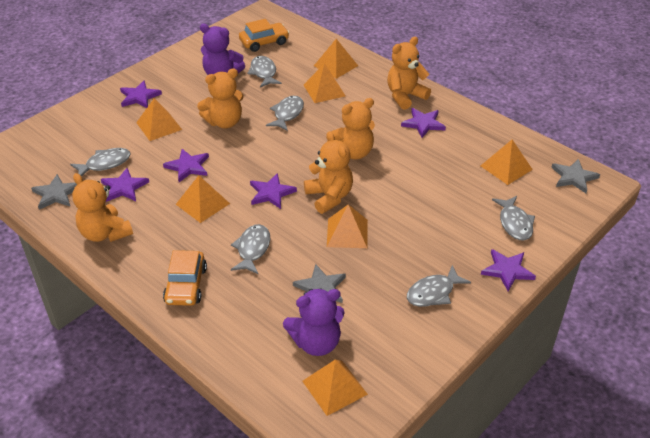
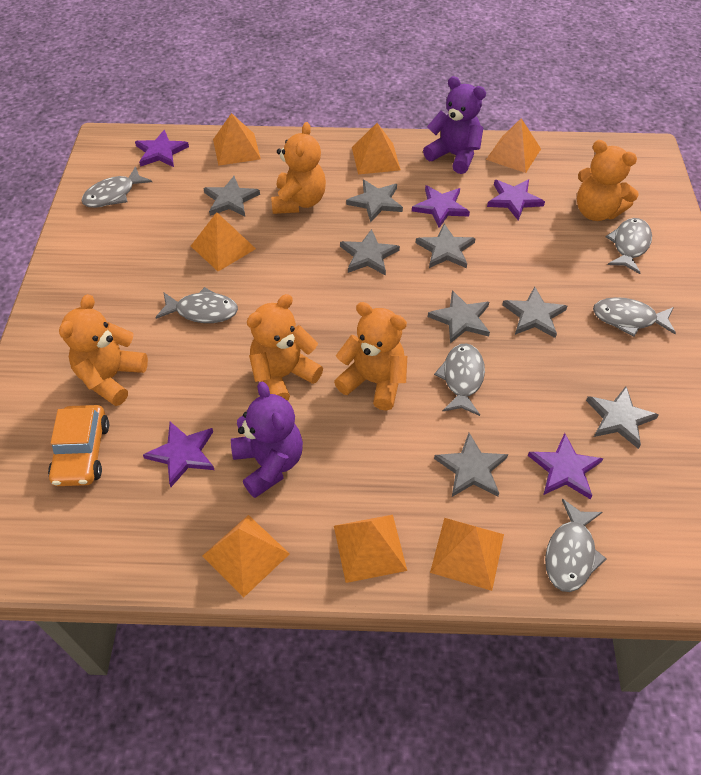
grey star: 3 -> 8
orange car: 2 -> 1
purple star: 6 -> 5

